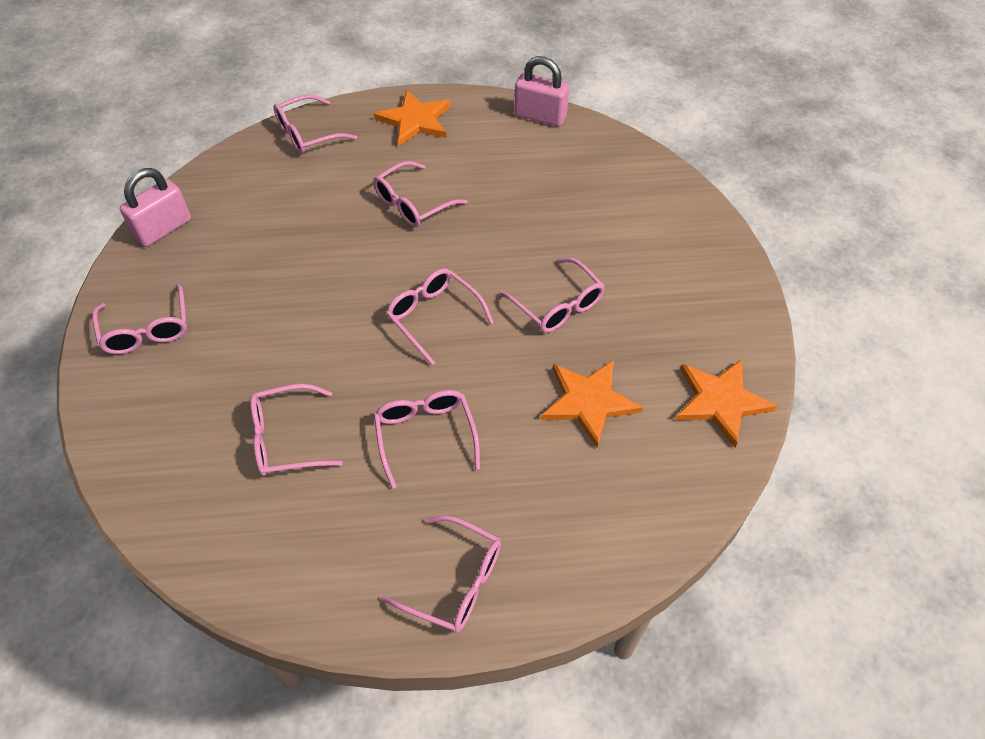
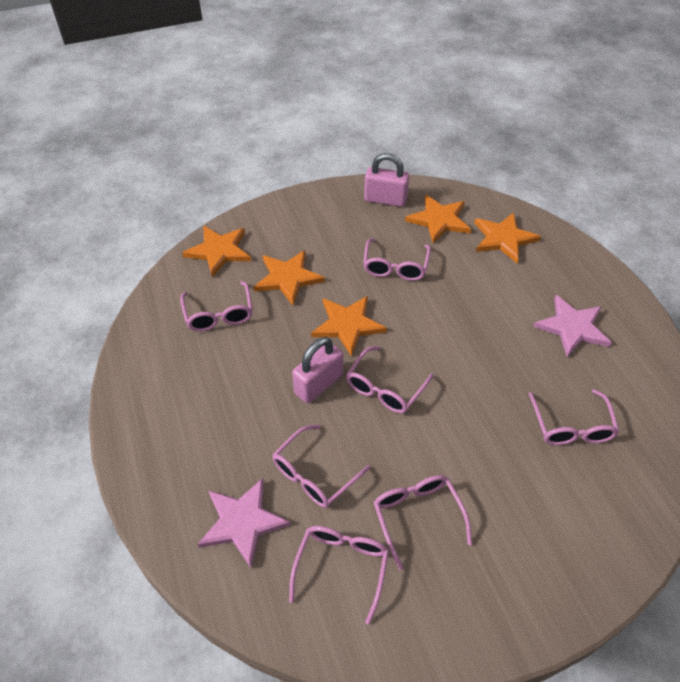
orange star: 3 -> 5
pink glasses: 8 -> 7
pink star: 0 -> 2

